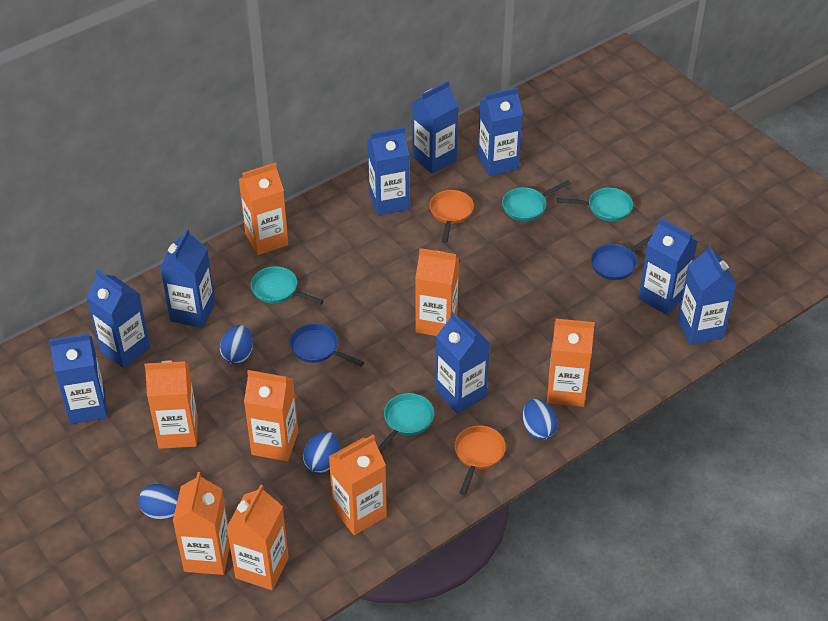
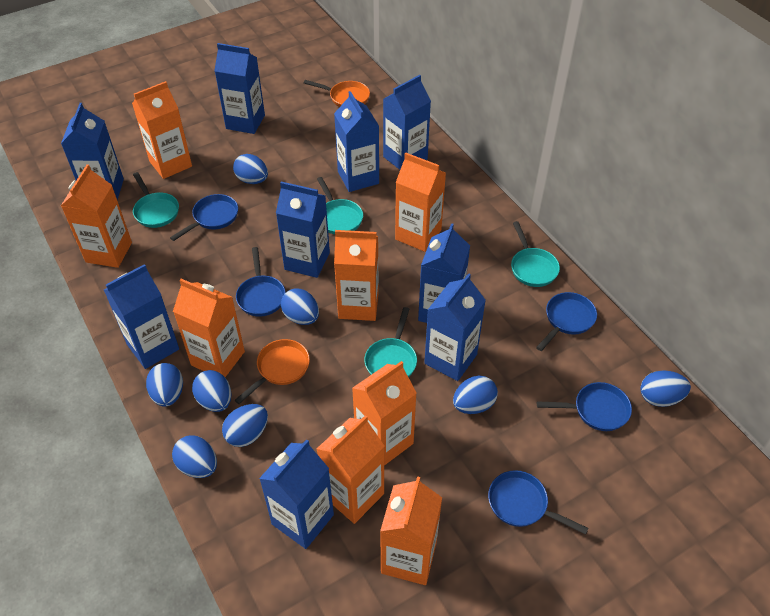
blue egg: 4 -> 8
blue pan: 2 -> 5

